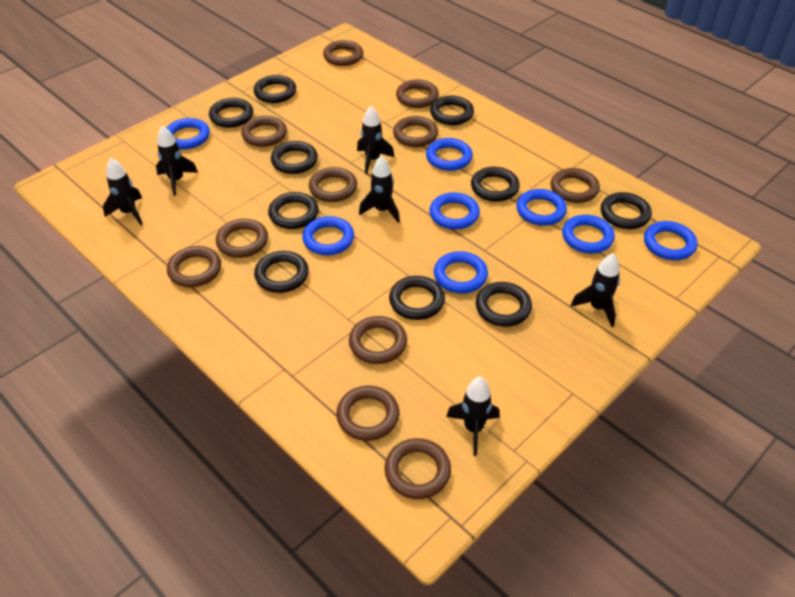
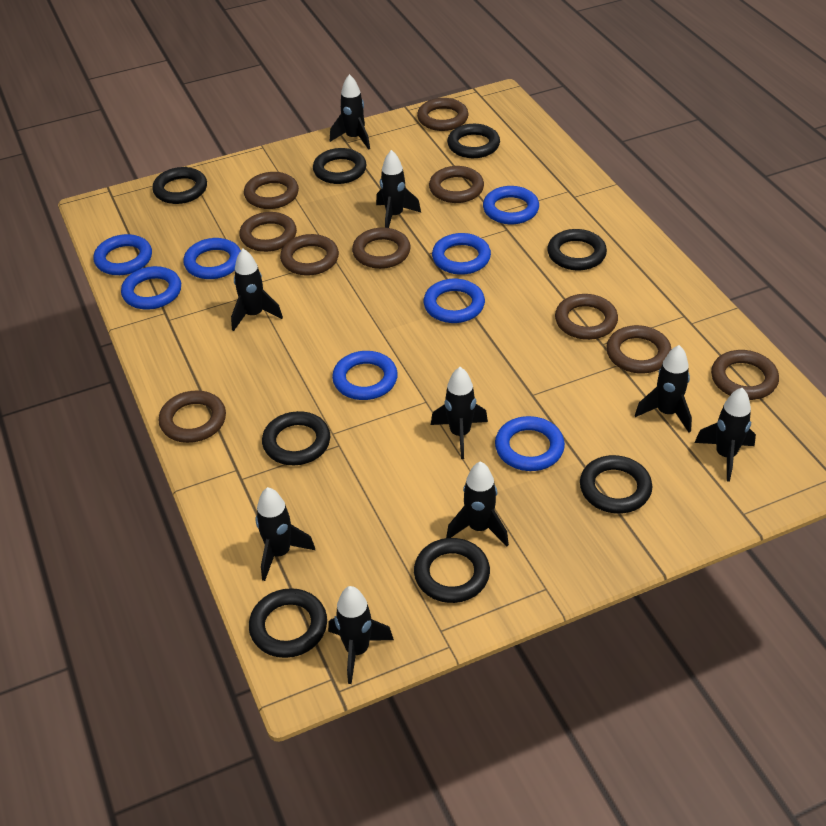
black ring: 10 -> 8
black rocket: 6 -> 9
brown ring: 11 -> 10

